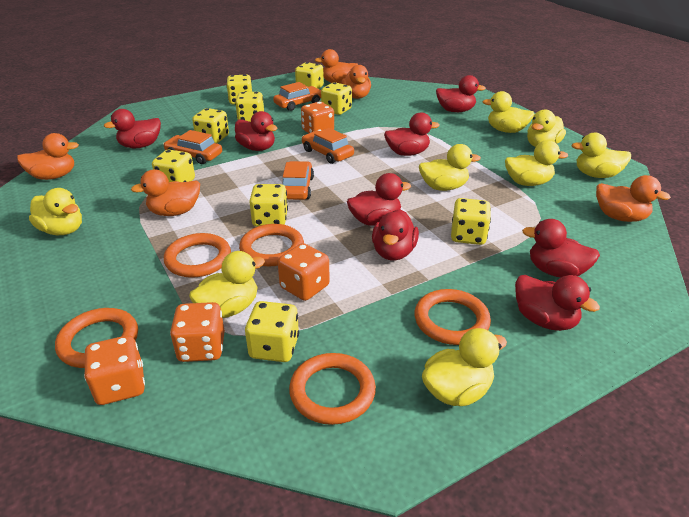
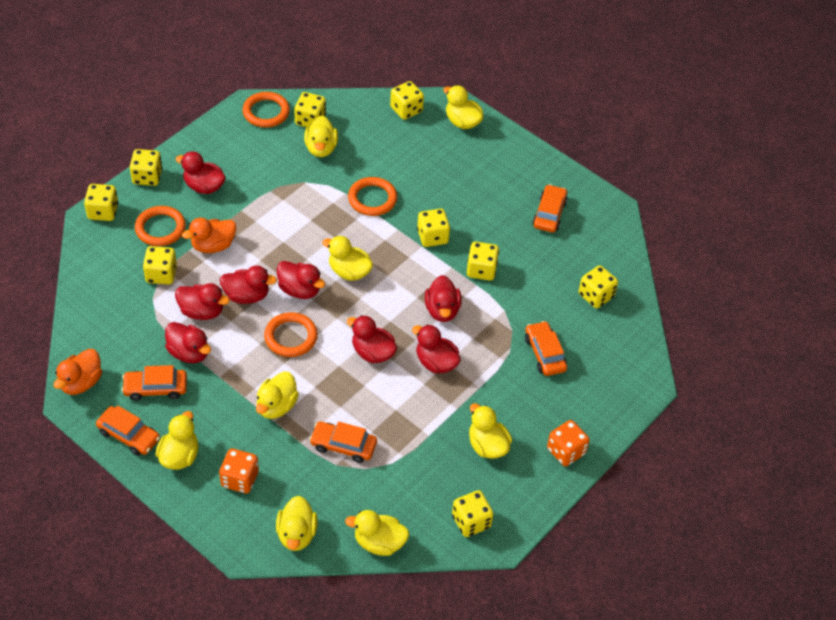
orange car: 4 -> 5
orange dice: 4 -> 2
orange duck: 5 -> 2
orange ring: 5 -> 4

